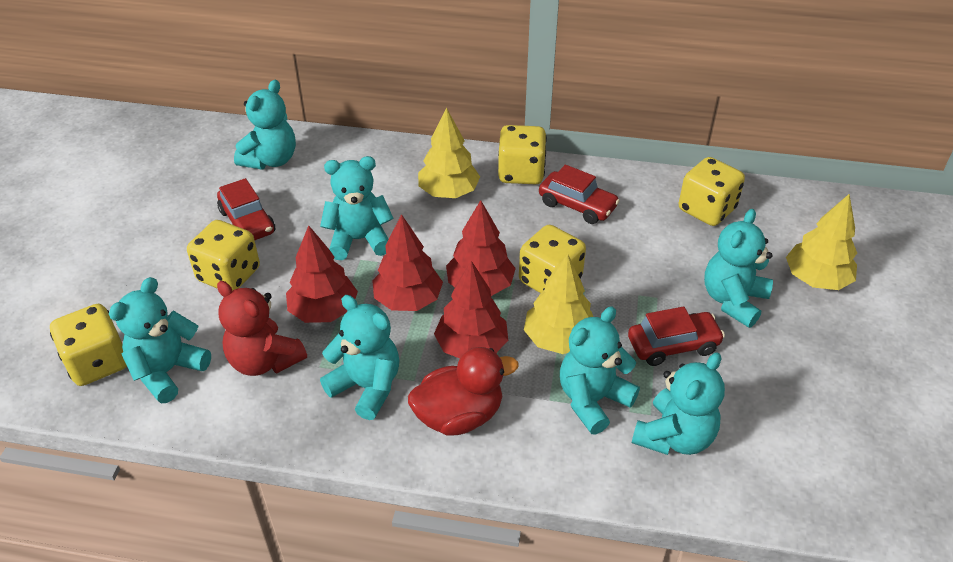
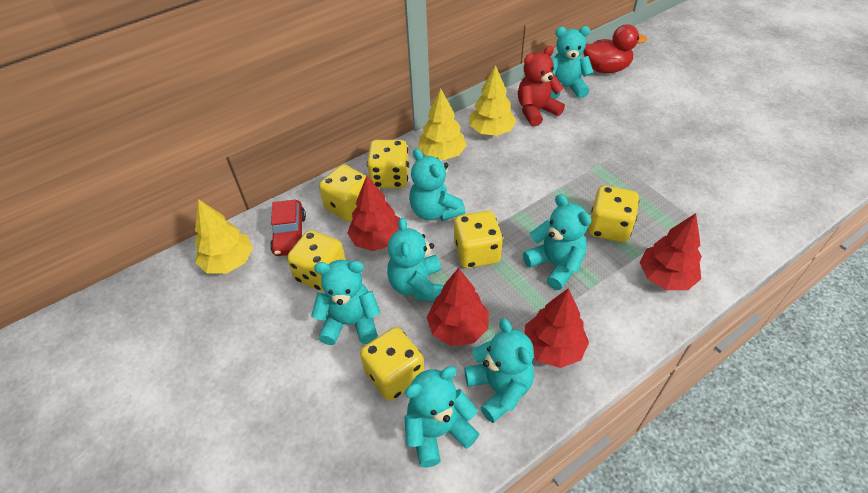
red car: 3 -> 1
yellow dice: 5 -> 6

